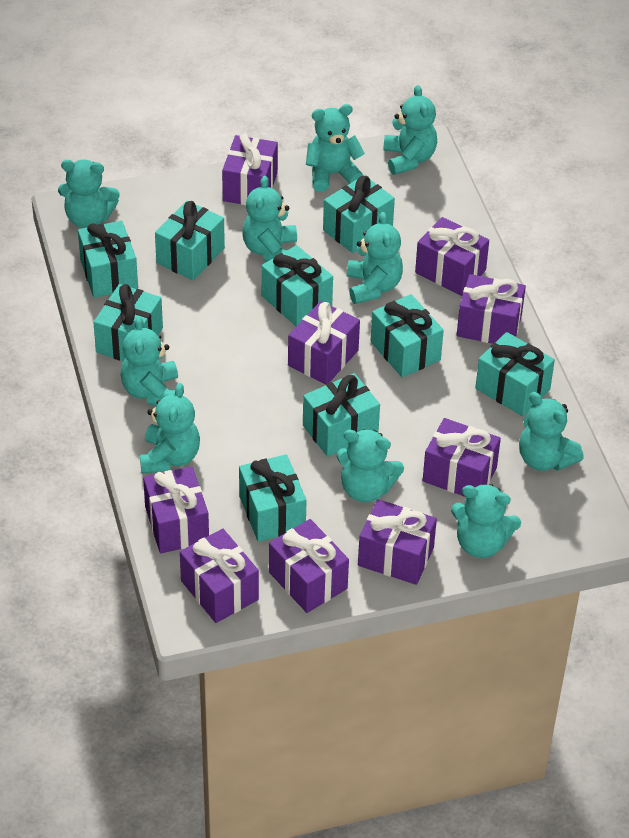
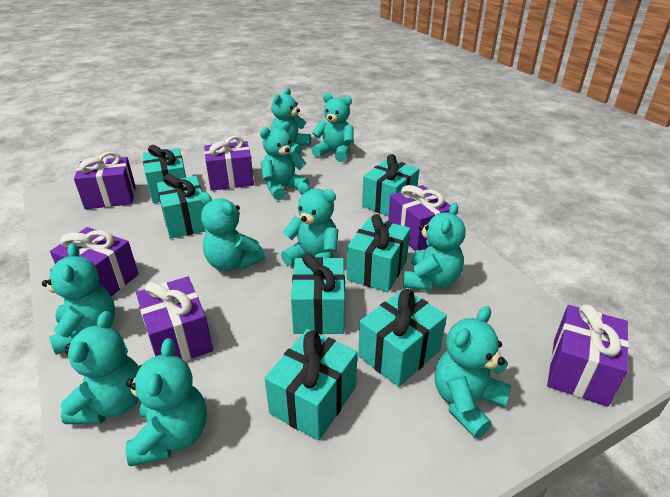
purple gift: 9 -> 6
turquoise gift: 9 -> 7

